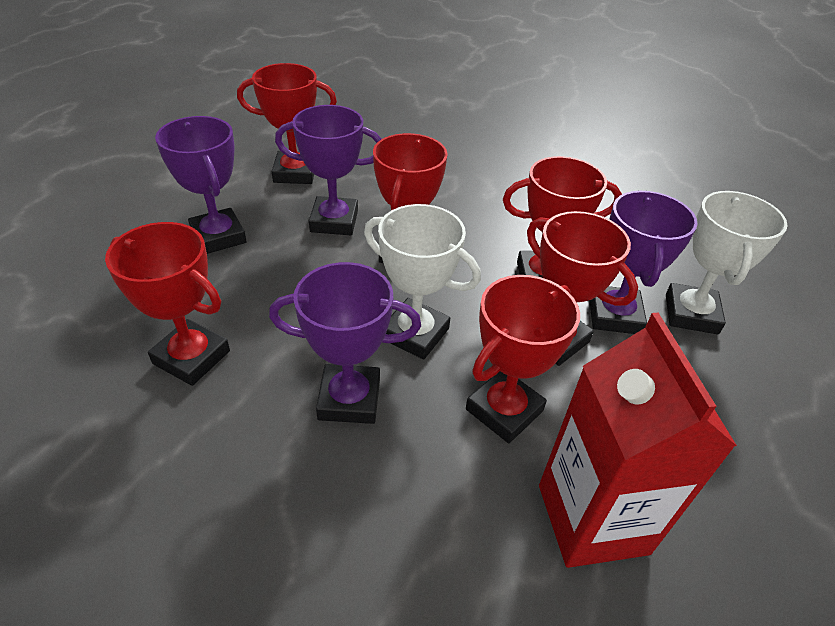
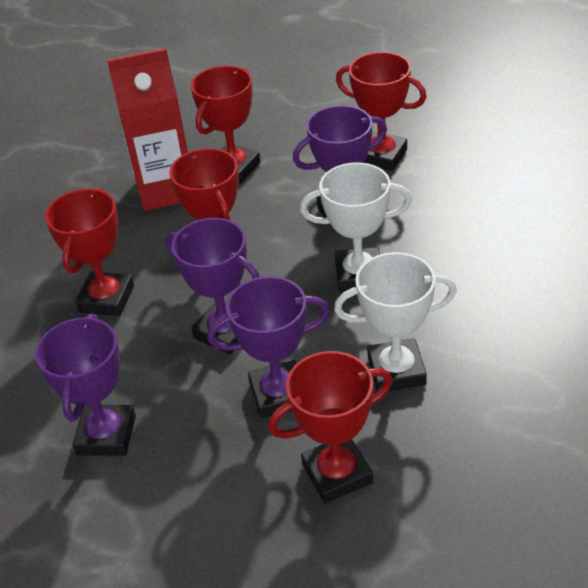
red trophy: 6 -> 5

